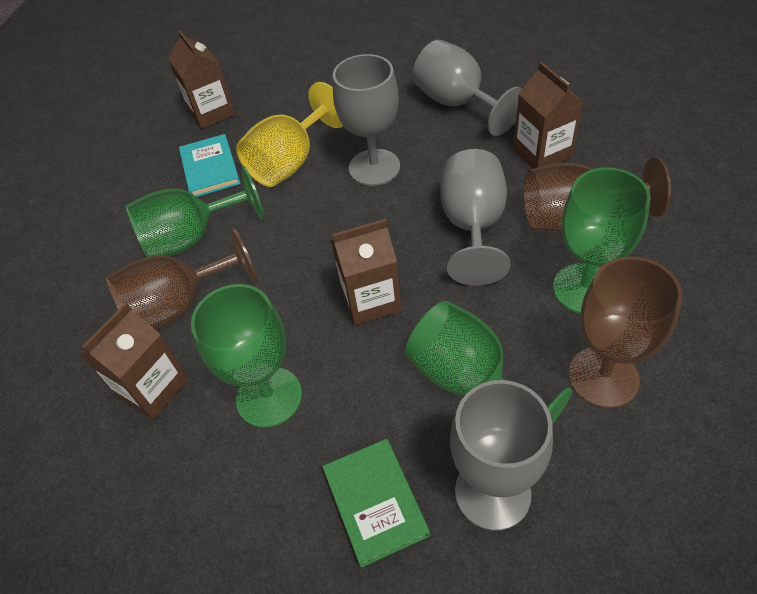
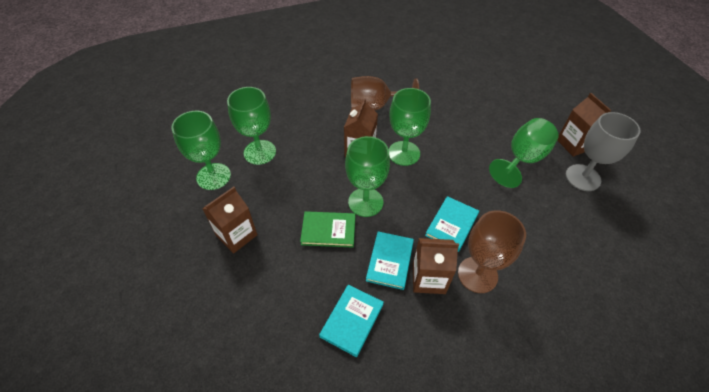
brown goblet: 3 -> 2
green goblet: 4 -> 5
grey goblet: 4 -> 1
turquoise book: 1 -> 3
yellow goblet: 1 -> 0

